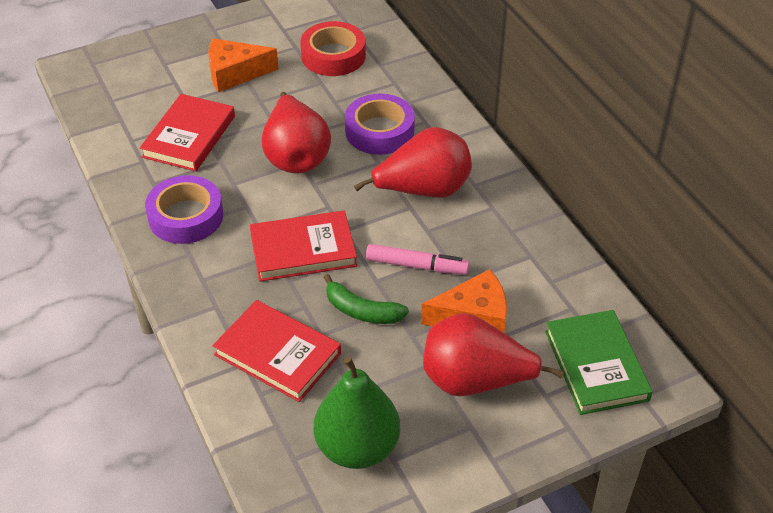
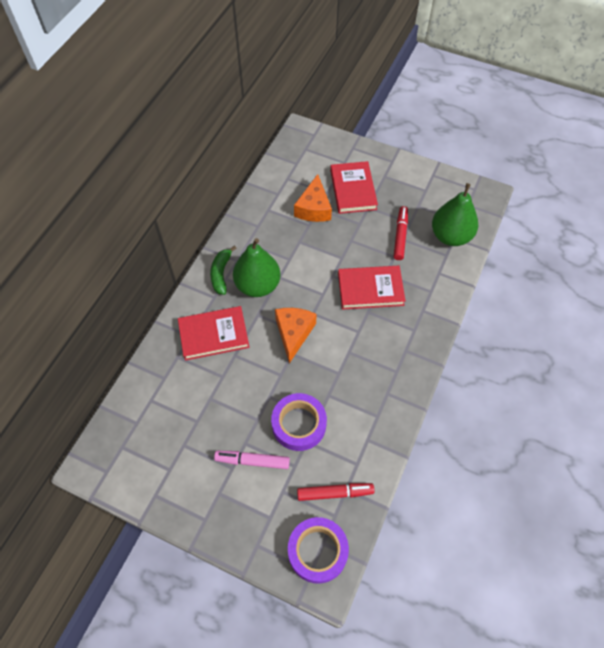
green book: 1 -> 0
green pear: 1 -> 2
red marker: 0 -> 2
red pear: 3 -> 0
red tape: 1 -> 0

